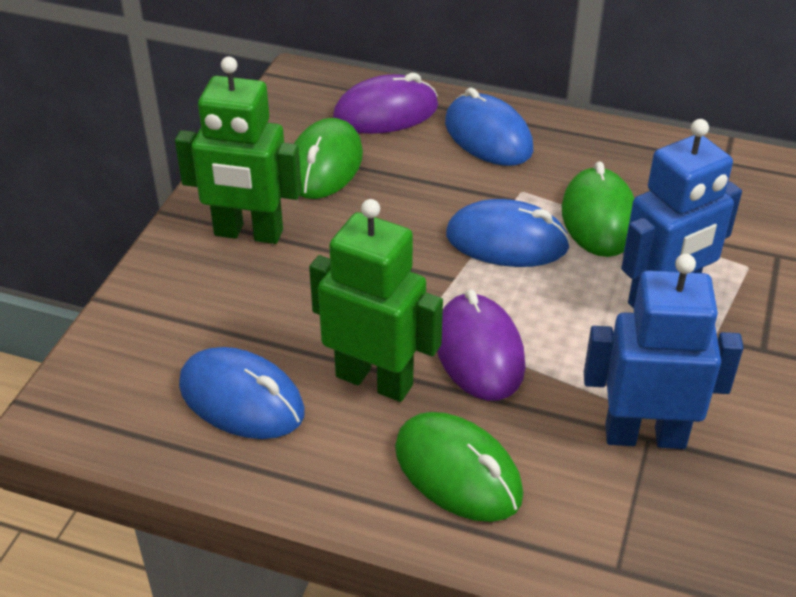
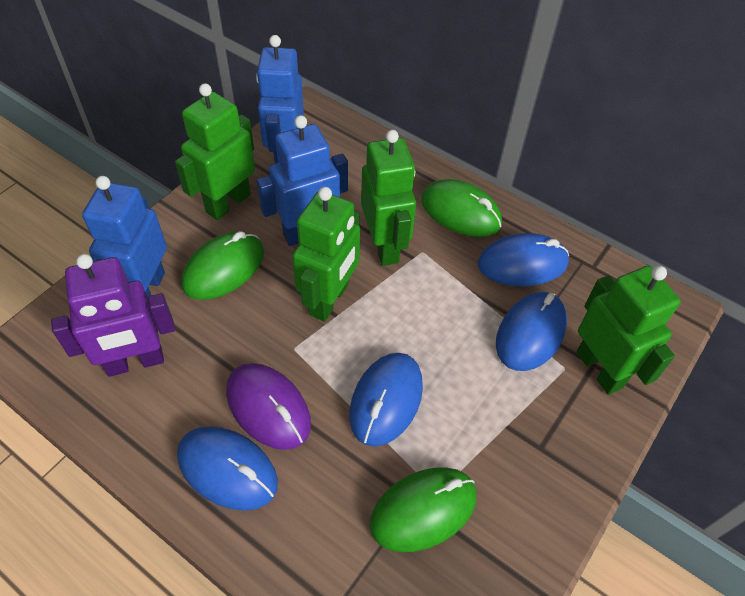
blue mouse: 3 -> 4
blue robot: 2 -> 3
green robot: 2 -> 4
purple mouse: 2 -> 1
purple robot: 0 -> 1

